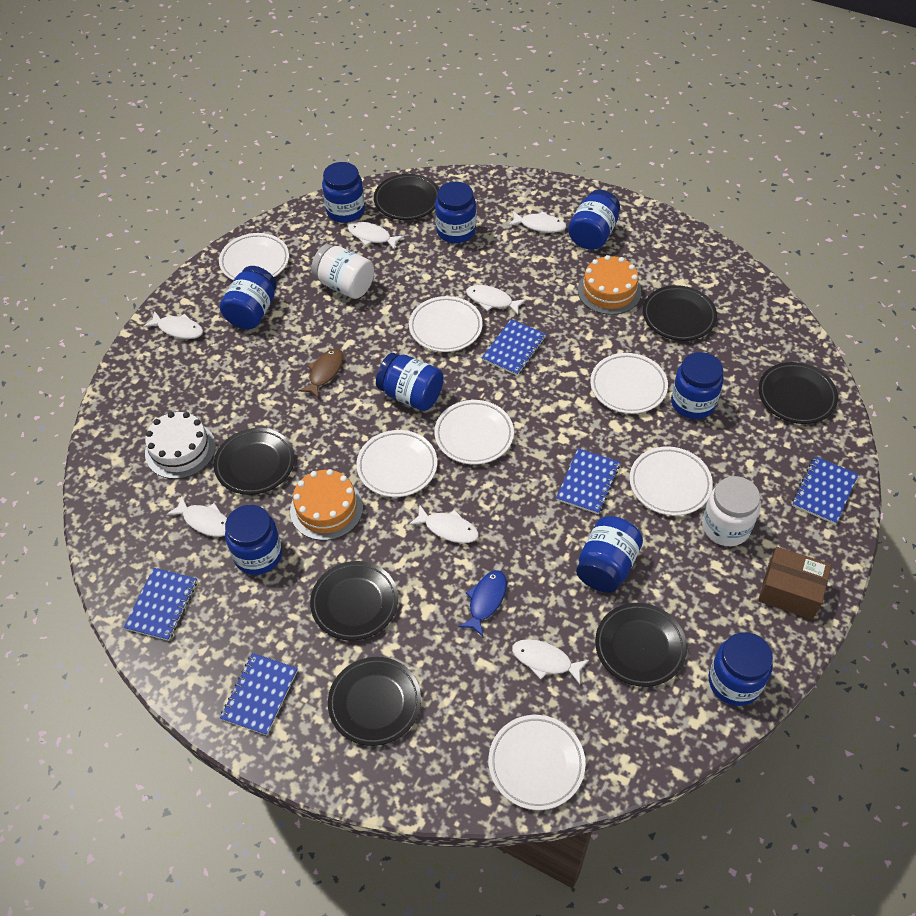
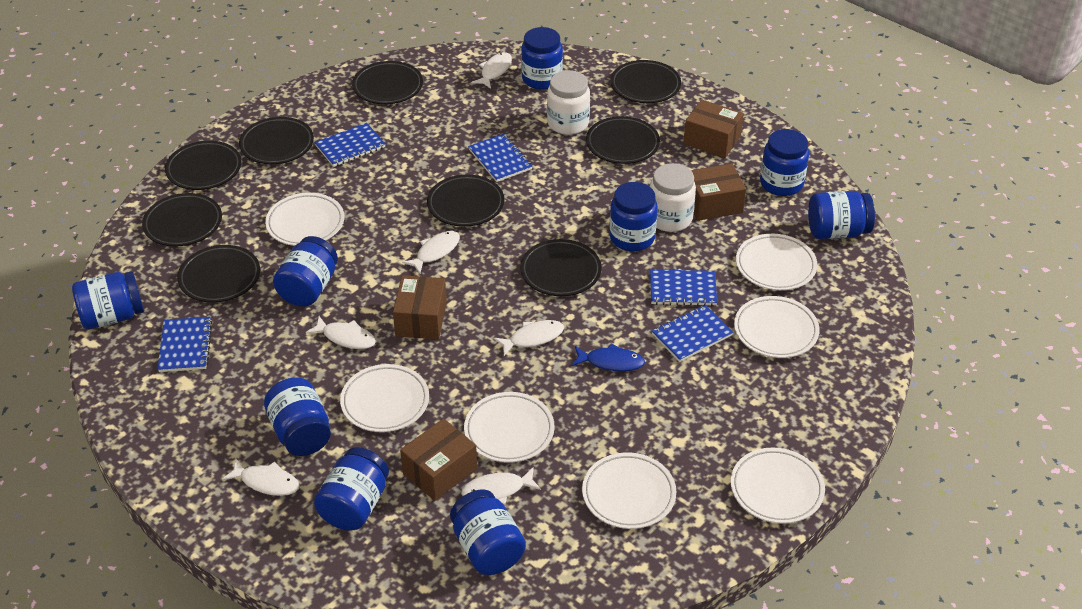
black plate: 7 -> 9
brown box: 1 -> 4
brown fish: 1 -> 0
orange cake: 2 -> 0
white cake: 1 -> 0
white fish: 7 -> 6

